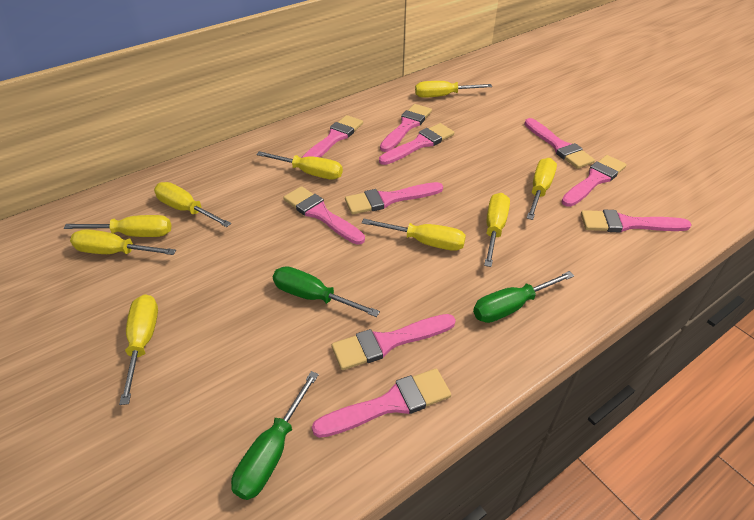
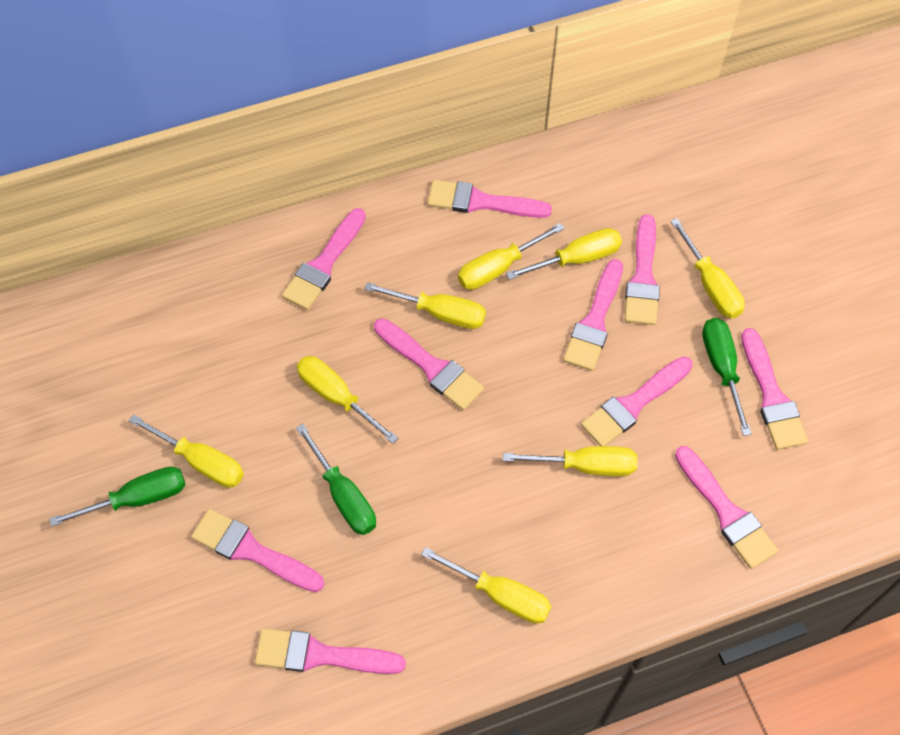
yellow screwdriver: 9 -> 8

